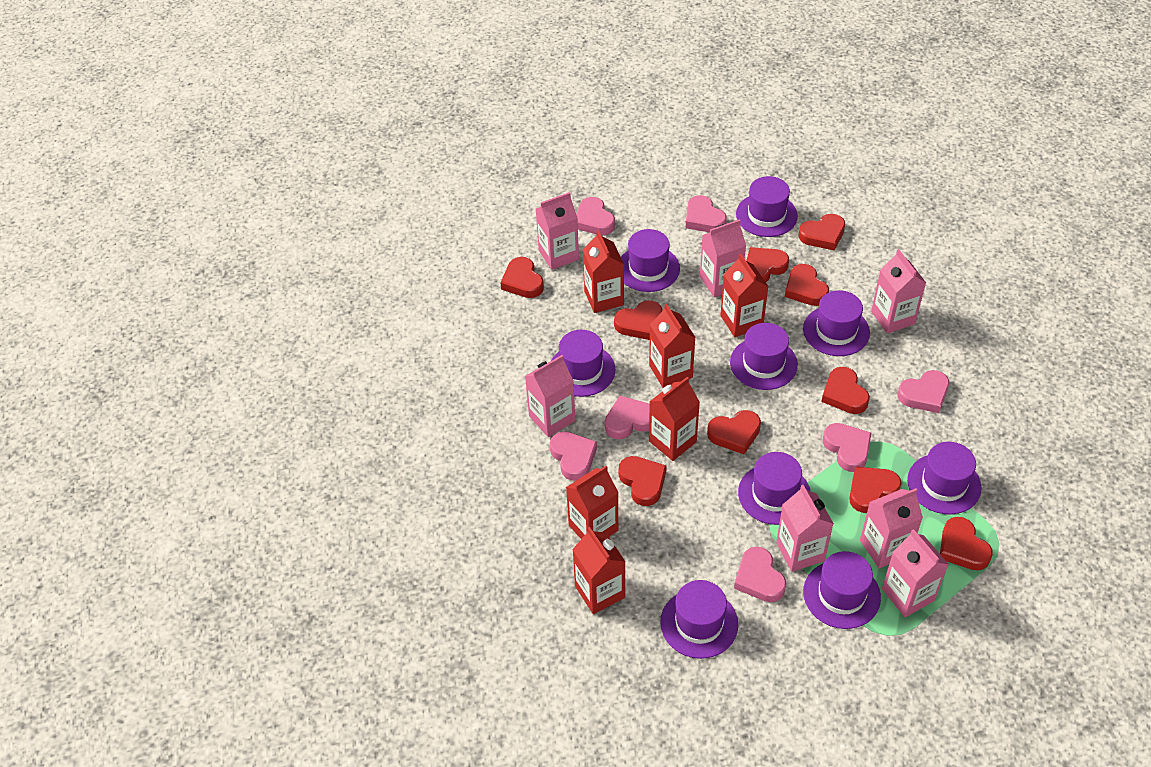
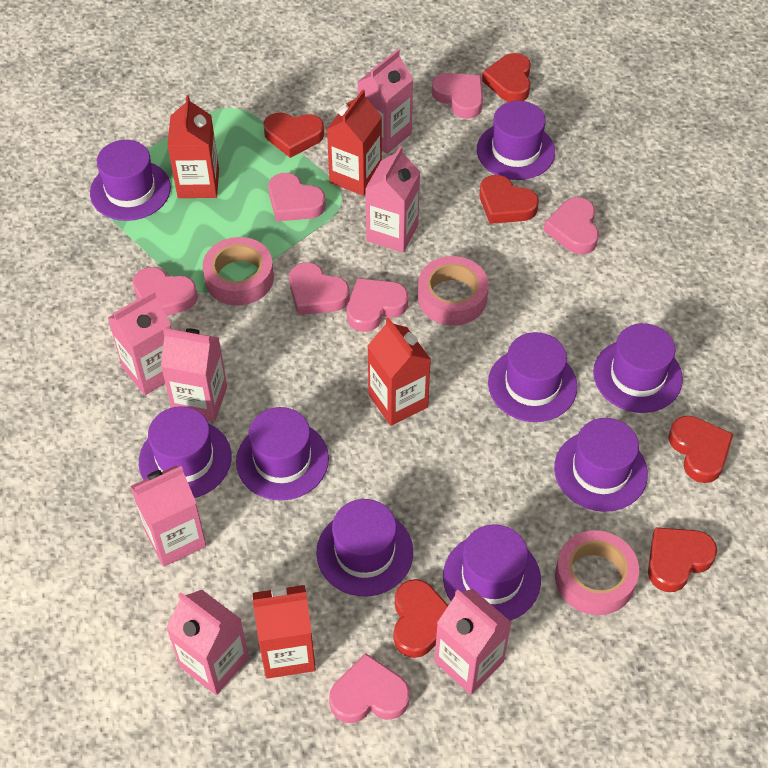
pink tape: 0 -> 3
red carton: 6 -> 4
red heart: 10 -> 6

